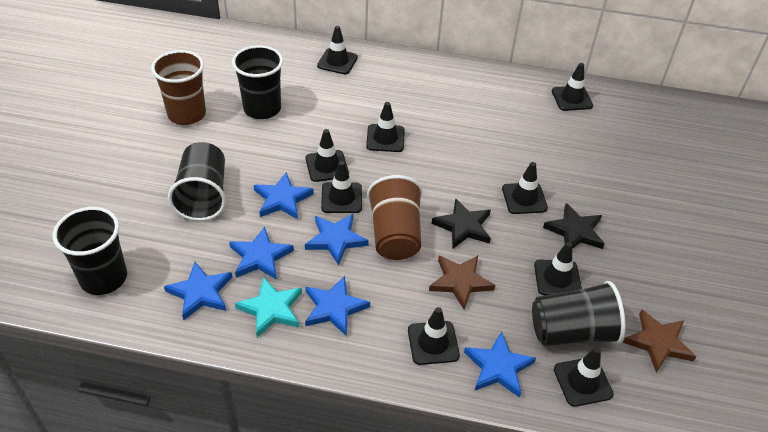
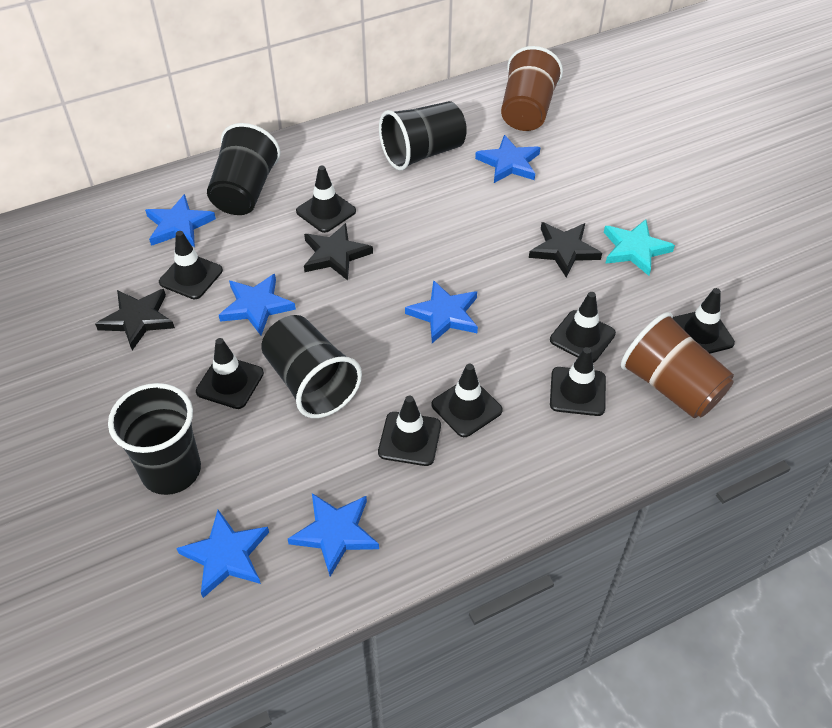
black star: 2 -> 3
black traffic cone: 9 -> 8
brown star: 2 -> 0

